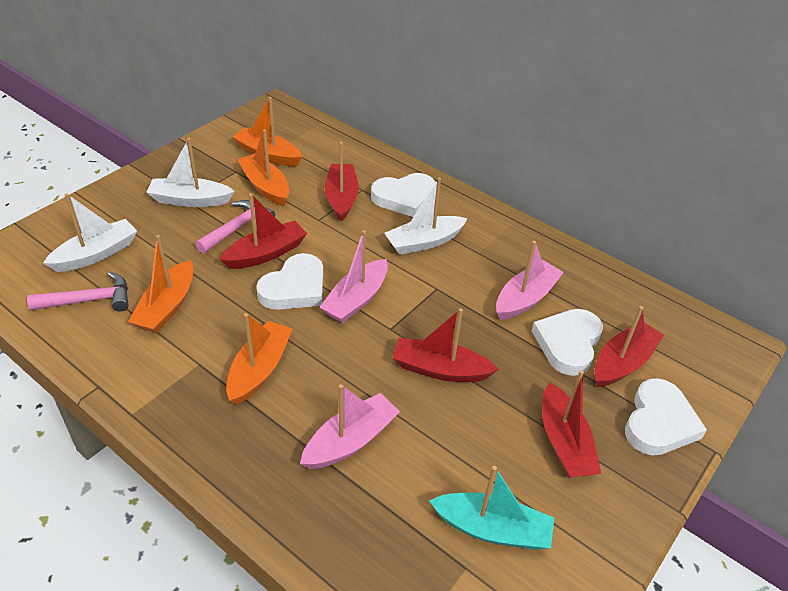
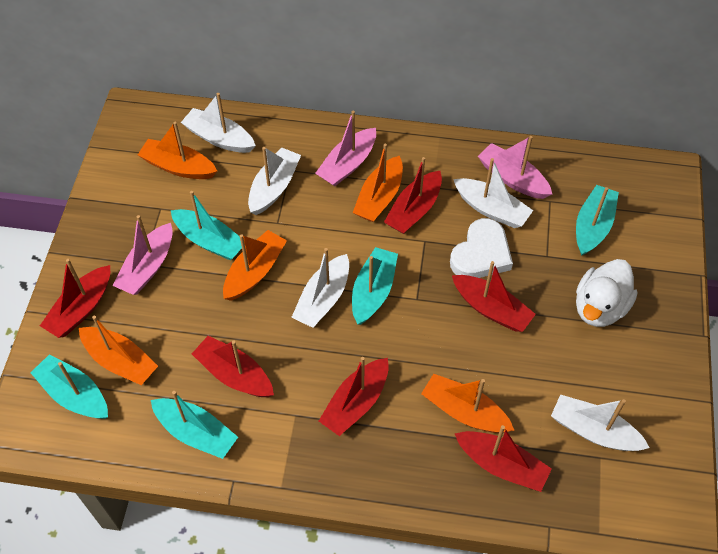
orange boat: 4 -> 5
pink hammer: 2 -> 0
red boat: 5 -> 6
turquoise boat: 1 -> 5
white boat: 3 -> 5
white duck: 0 -> 1
white heart: 4 -> 1

